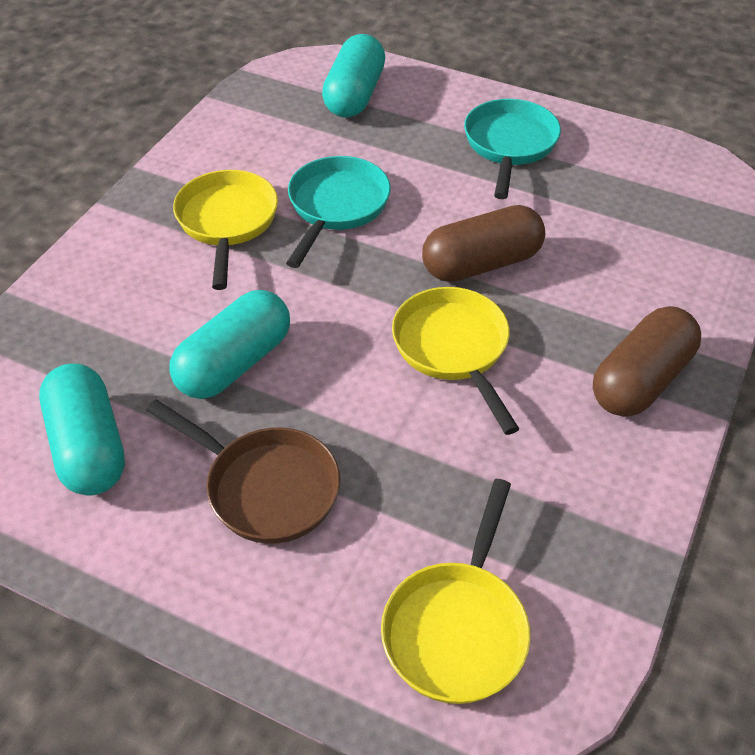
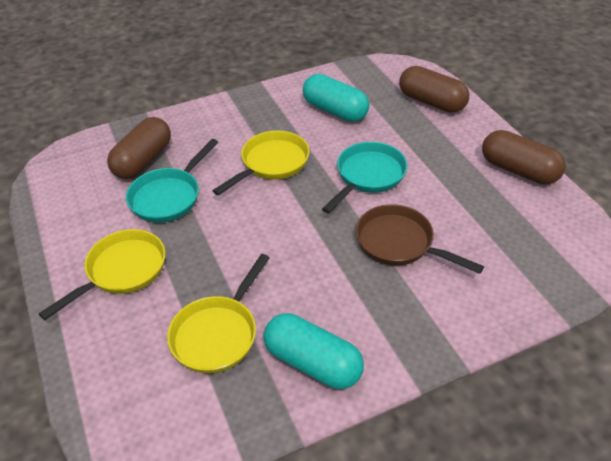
brown capsule: 2 -> 3
turquoise capsule: 3 -> 2

